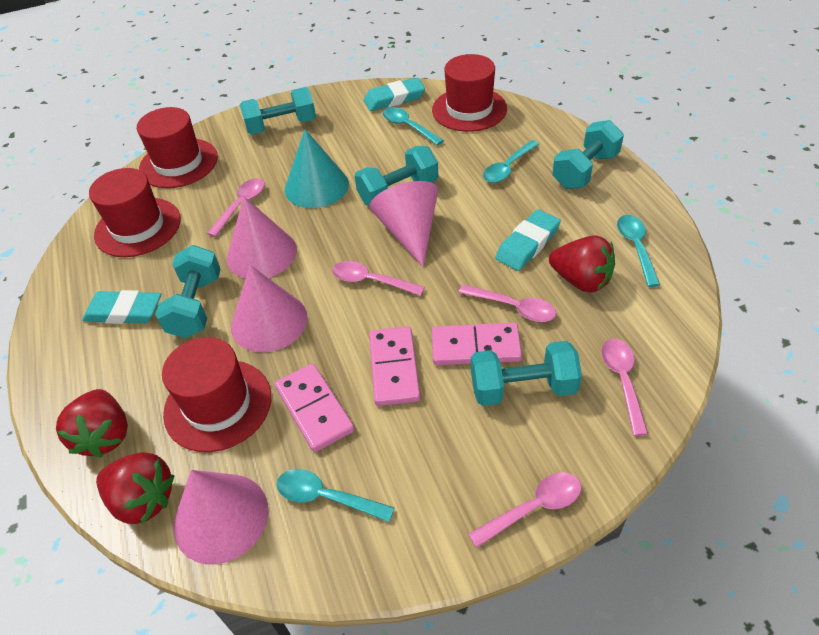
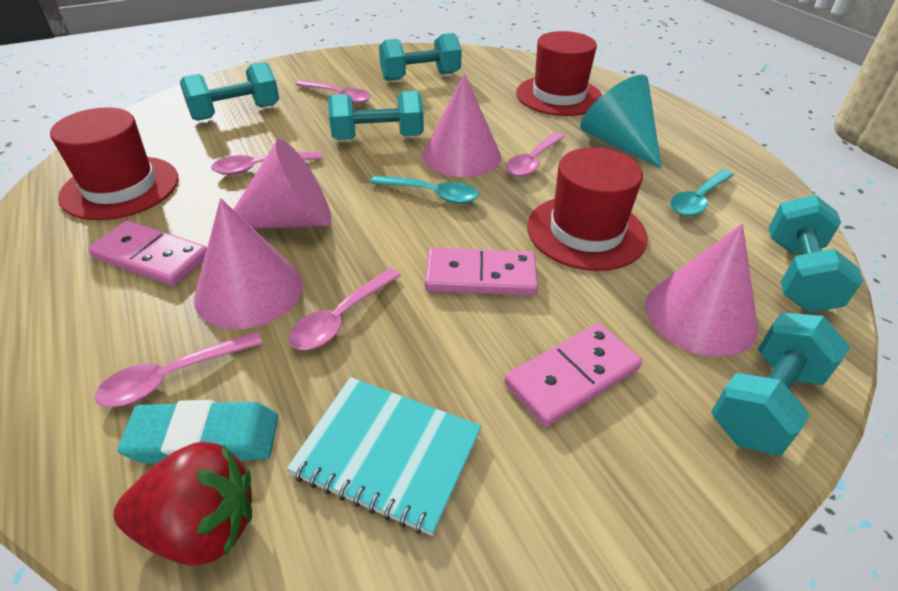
red hat: 4 -> 3
red strawberry: 3 -> 1
turquoise eraser: 3 -> 1
turquoise notebook: 0 -> 1
turquoise spoon: 4 -> 2

